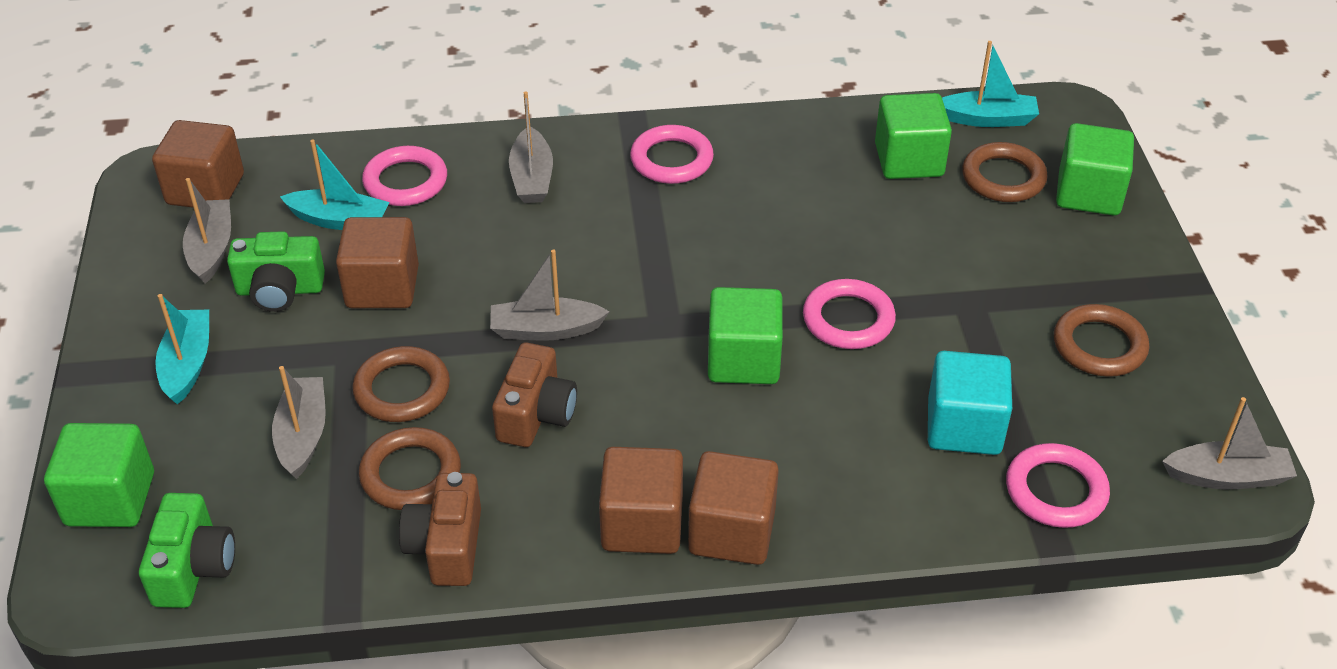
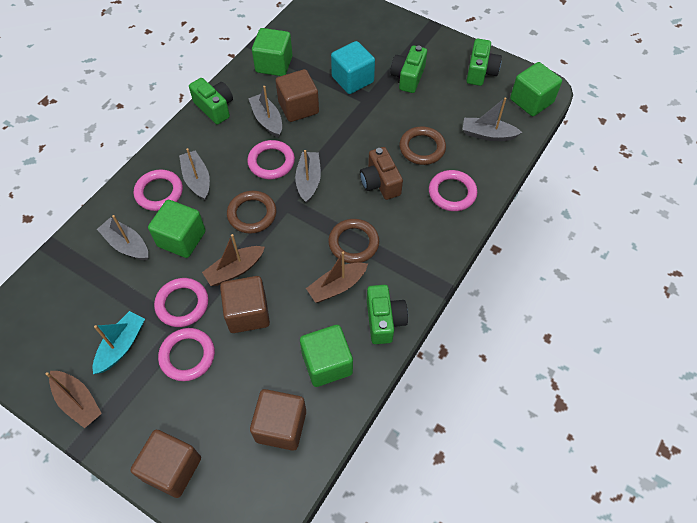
brown boat: 0 -> 3
brown camera: 2 -> 1
brown ring: 4 -> 3
green camera: 2 -> 4
pink ring: 4 -> 5
turquoise boat: 3 -> 1

